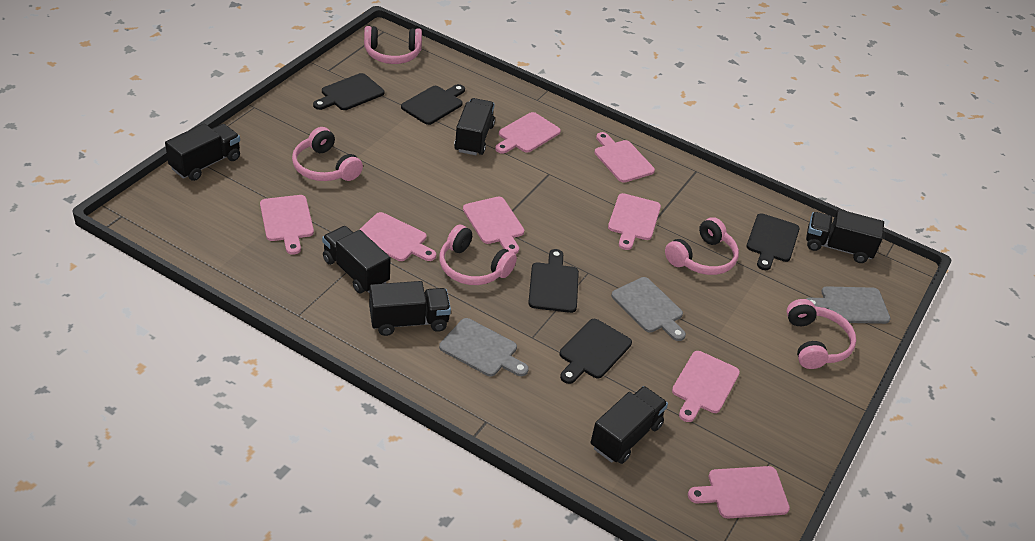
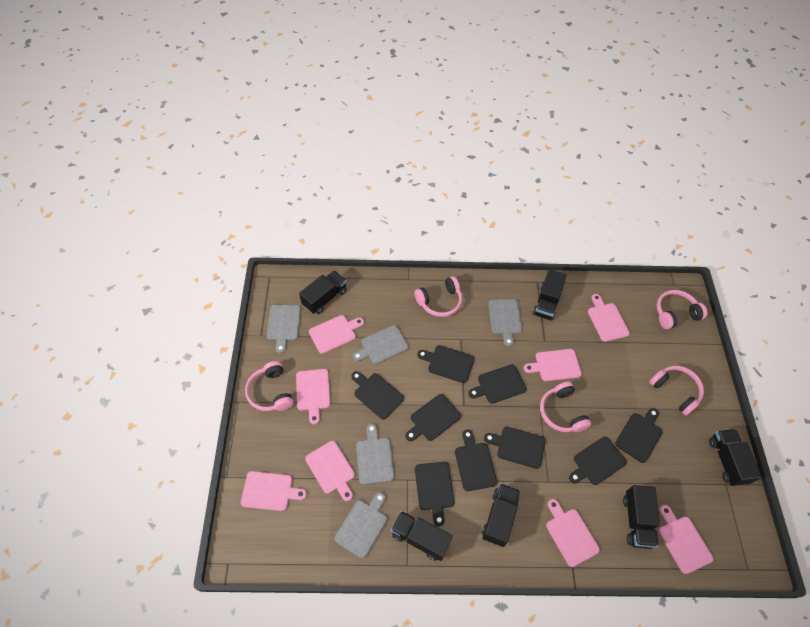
black cutting board: 5 -> 9
grey cutting board: 3 -> 5

